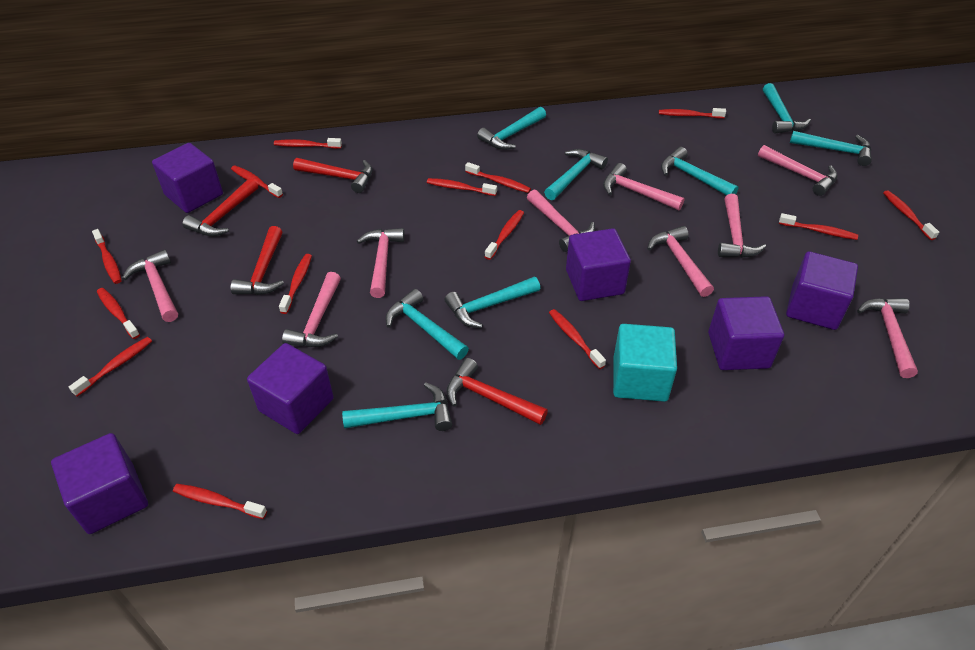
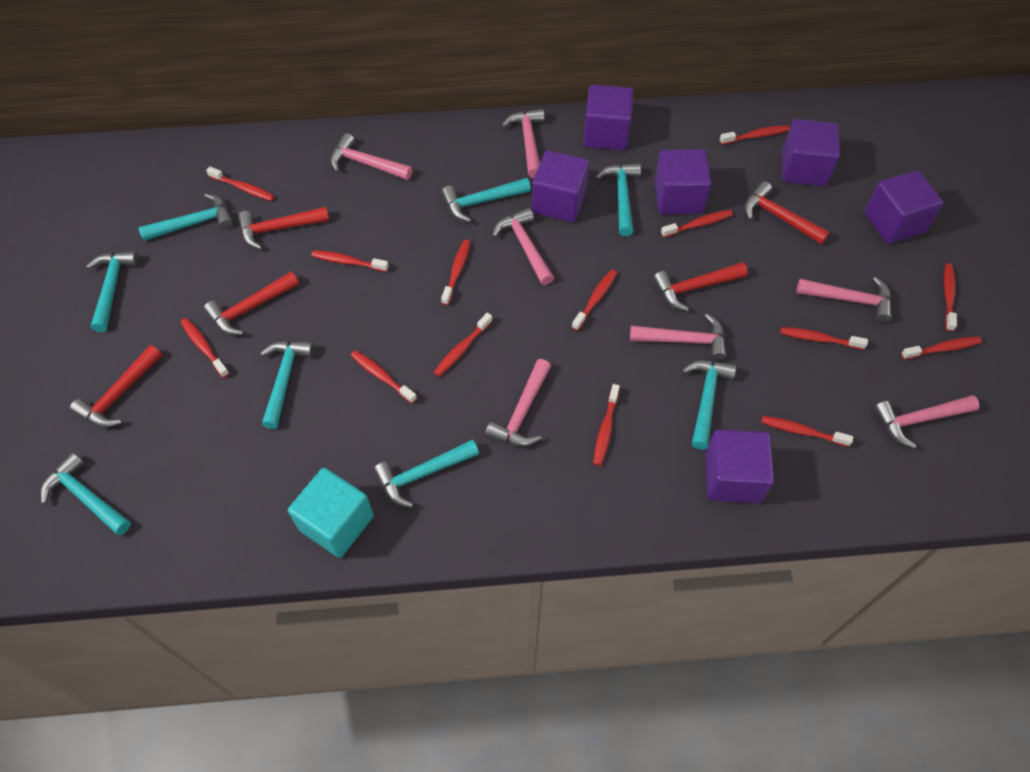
pink hammer: 9 -> 7
red hammer: 4 -> 5

